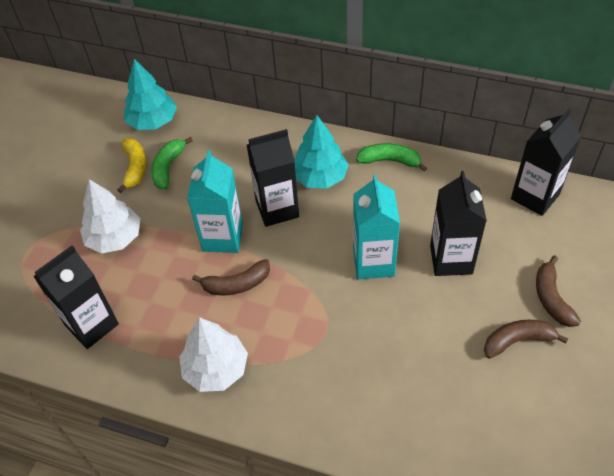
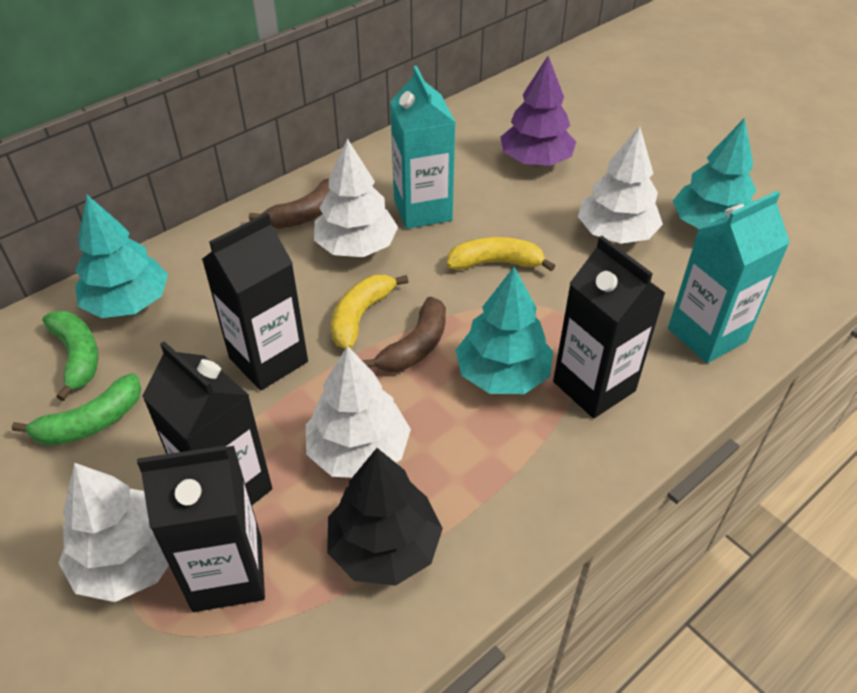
black tree: 0 -> 1
brown banana: 3 -> 2
purple tree: 0 -> 1
turquoise tree: 2 -> 3
white tree: 2 -> 4
yellow banana: 1 -> 2

